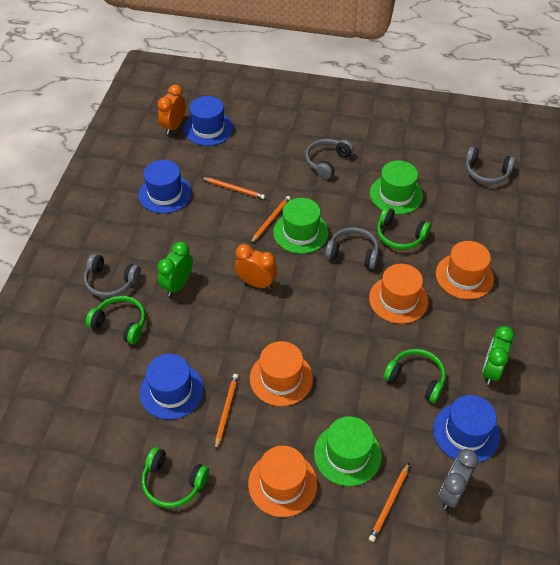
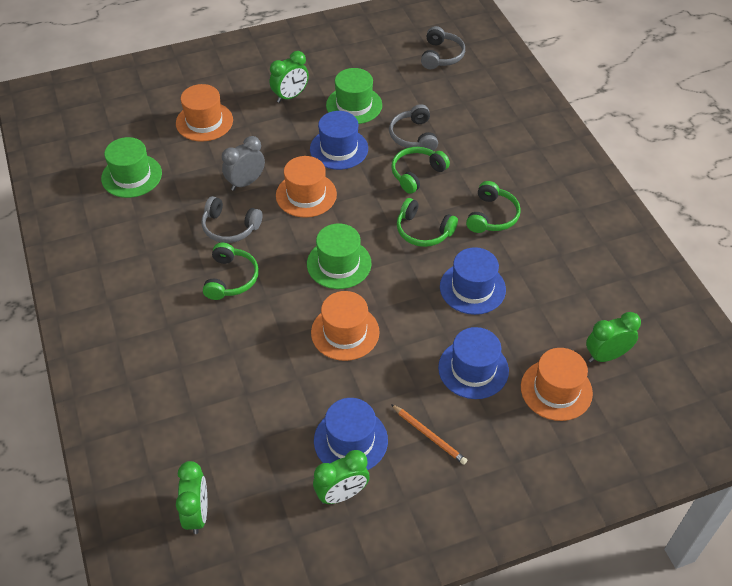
green clock: 2 -> 4
grey headphones: 4 -> 3
orange clock: 2 -> 0
orange pencil: 4 -> 1

